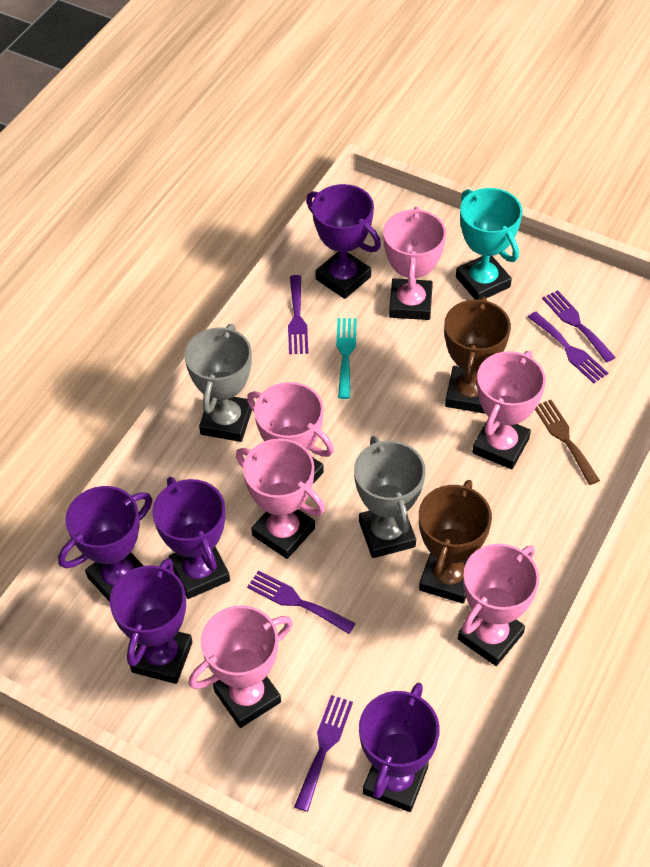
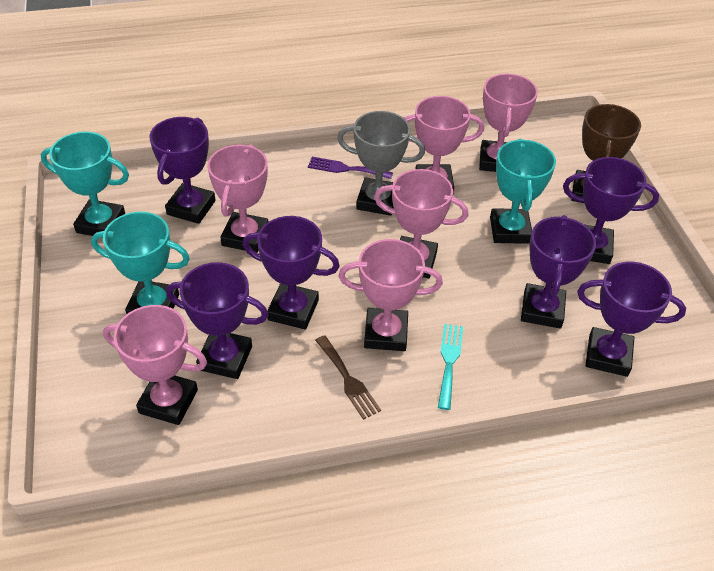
brown trophy: 2 -> 1
grey trophy: 2 -> 1
purple fork: 5 -> 1
purple trophy: 5 -> 6
turquoise trophy: 1 -> 3

